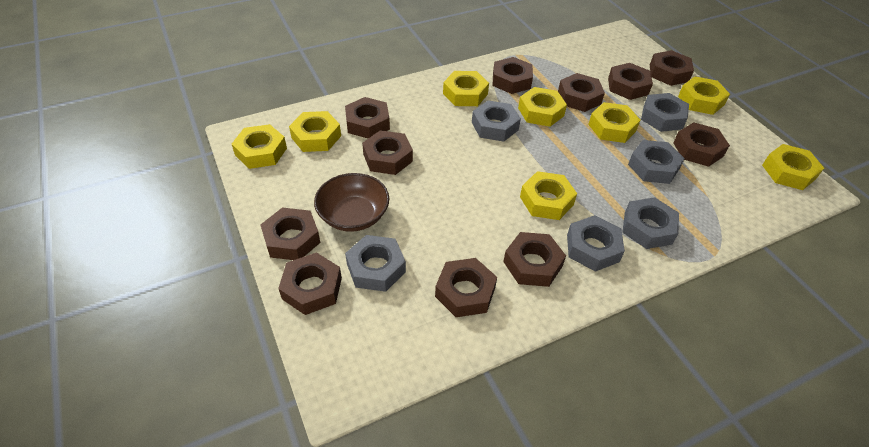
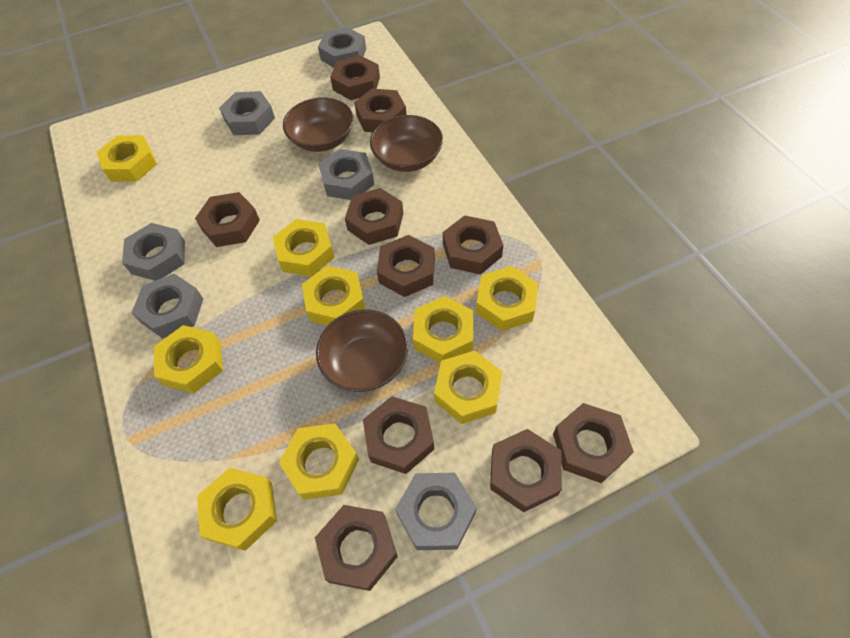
brown bowl: 1 -> 3
brown nut: 11 -> 10
yellow nut: 8 -> 9

